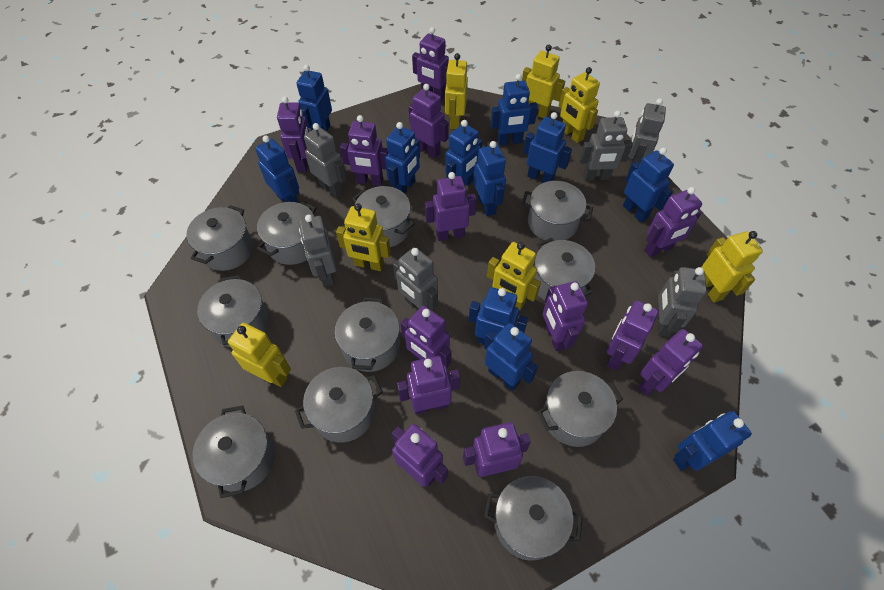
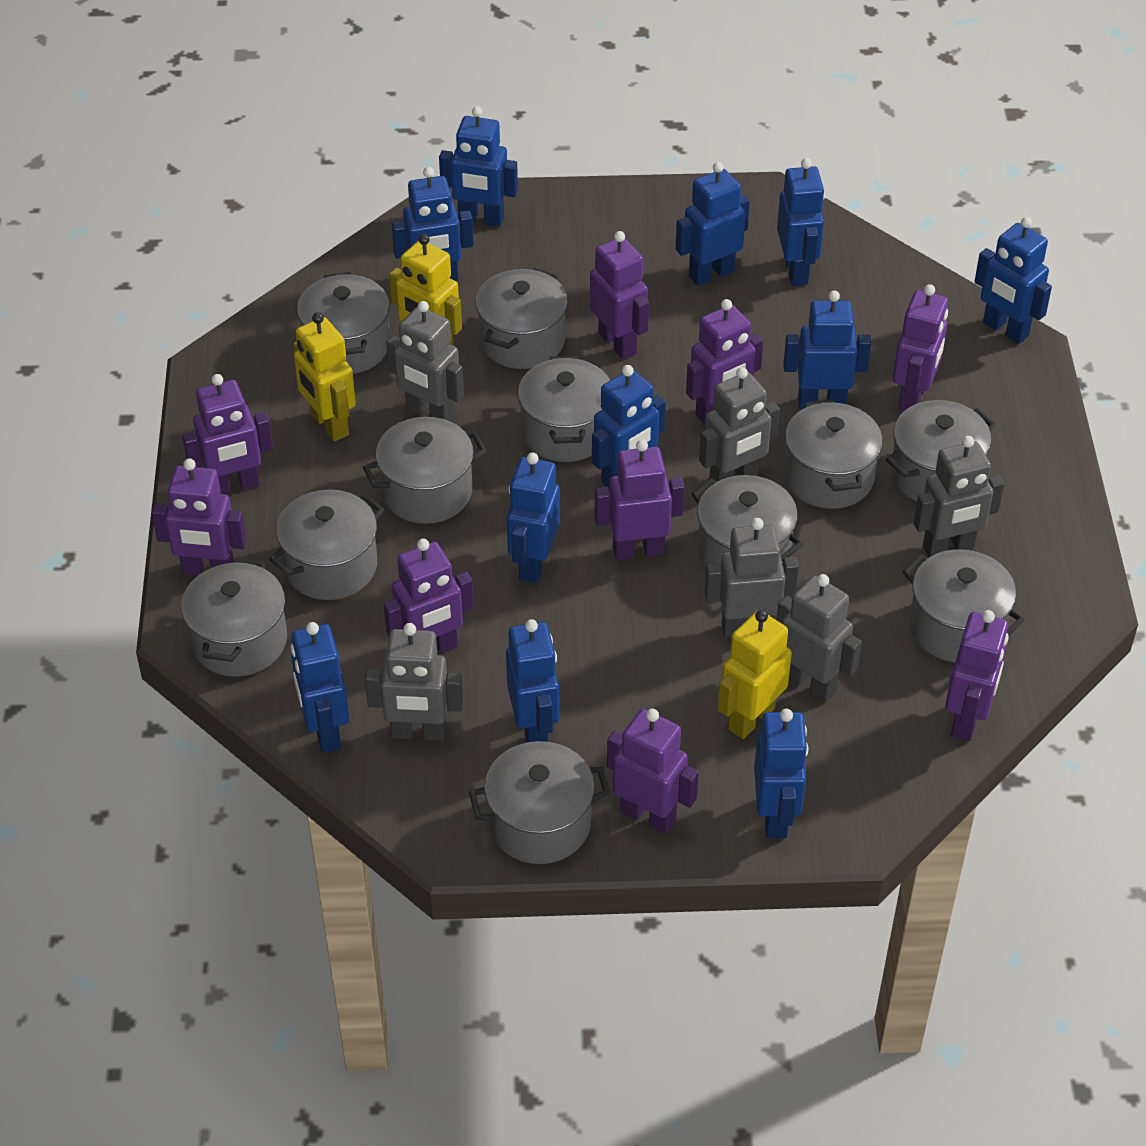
purple robot: 13 -> 9
yellow robot: 7 -> 3

